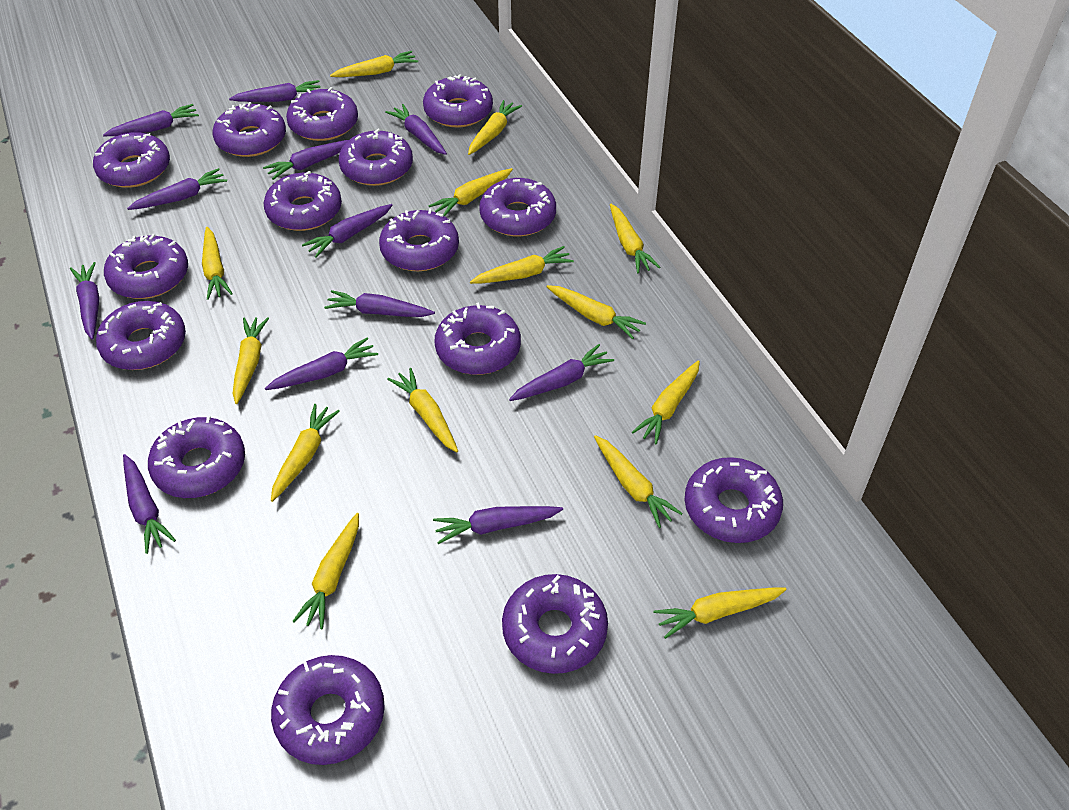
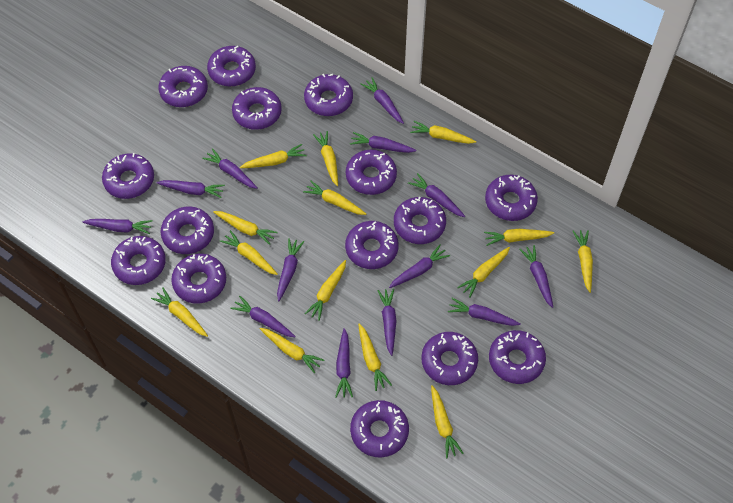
purple carrot: 12 -> 13

